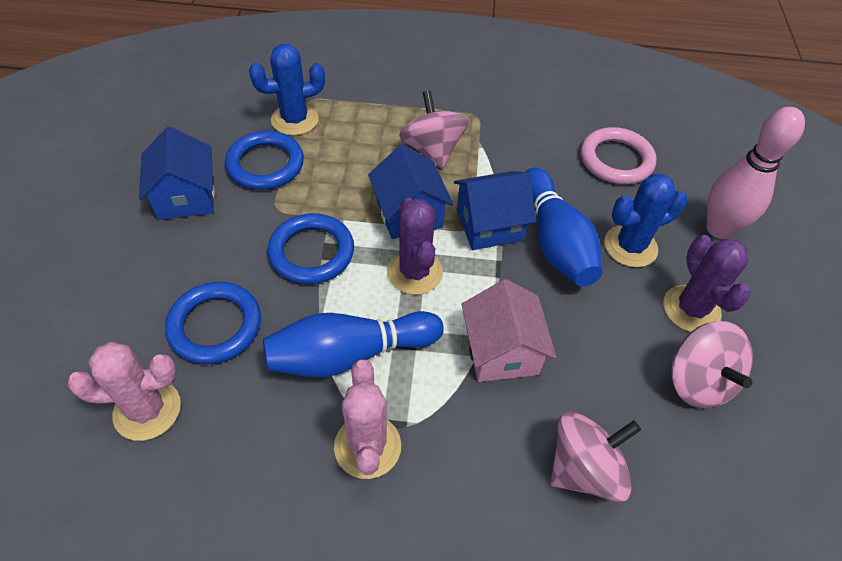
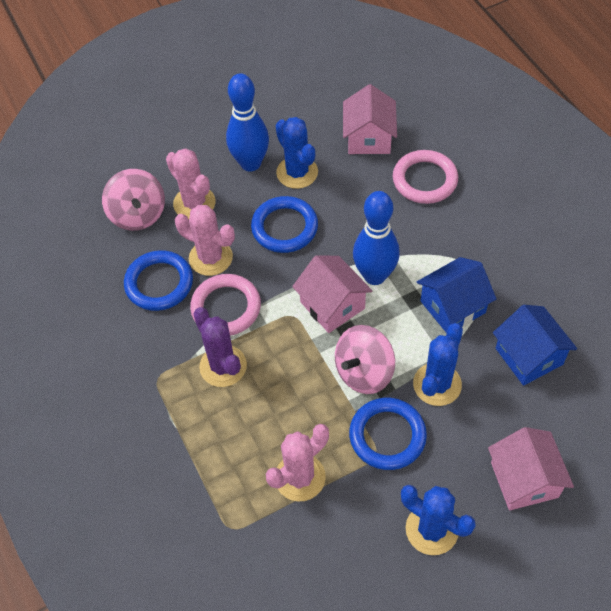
blue cactus: 2 -> 3
blue house: 3 -> 2
pink bowling pin: 1 -> 0
pink cactus: 2 -> 3
pink house: 1 -> 3
pink ring: 1 -> 2
pink spinning top: 3 -> 2
purple cactus: 2 -> 1

